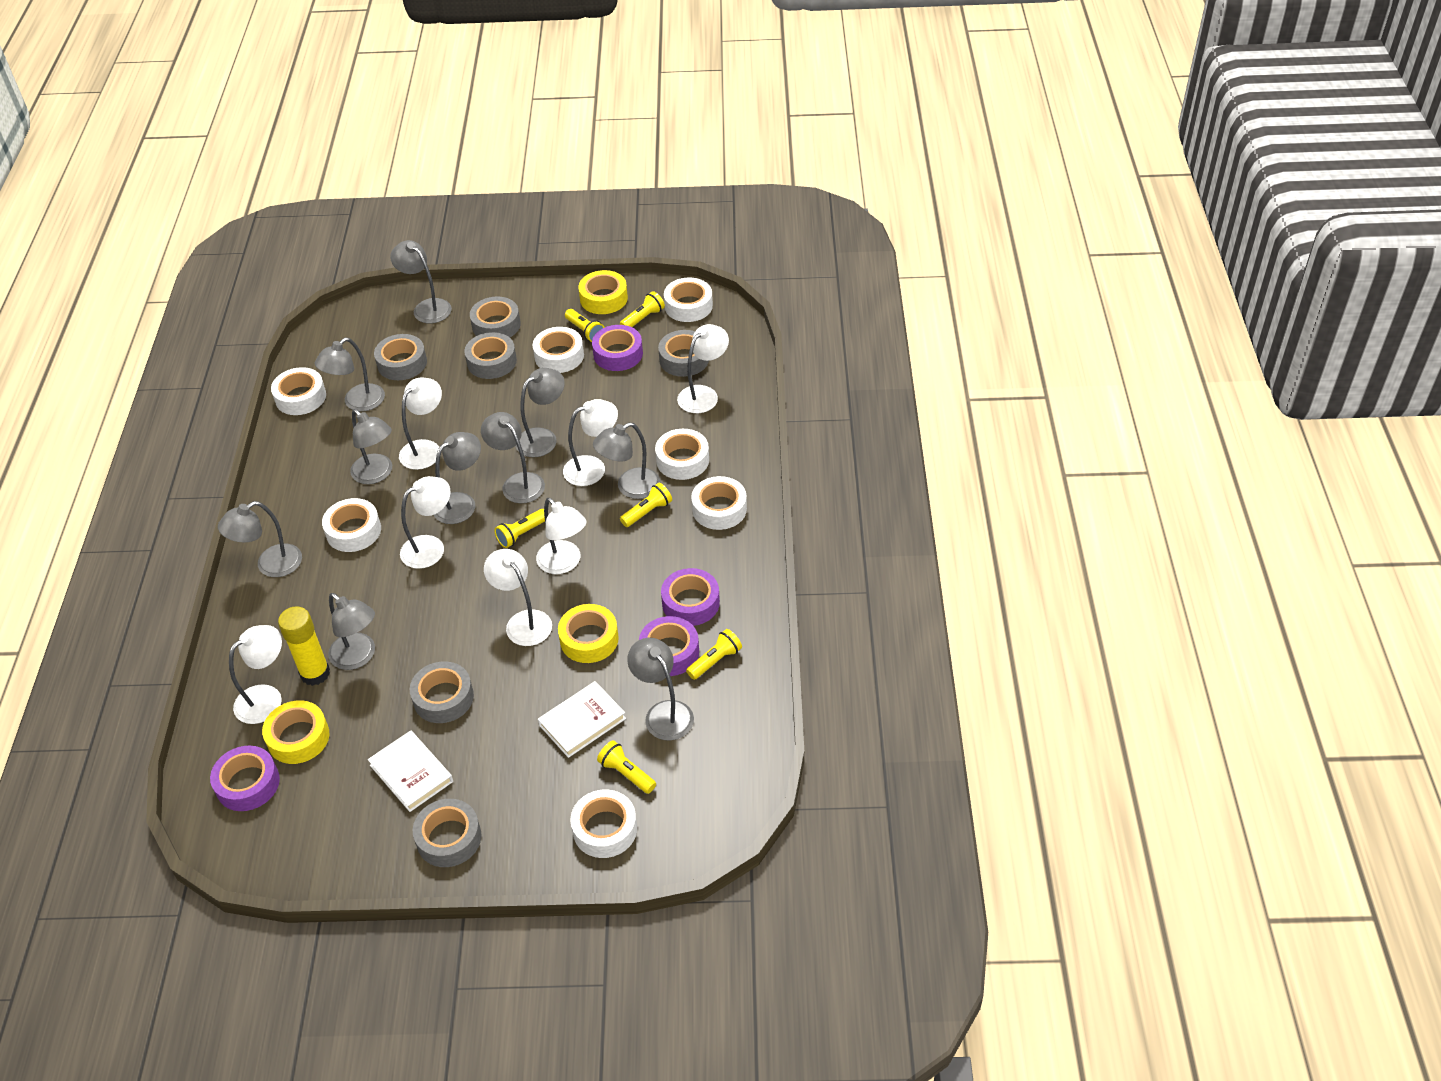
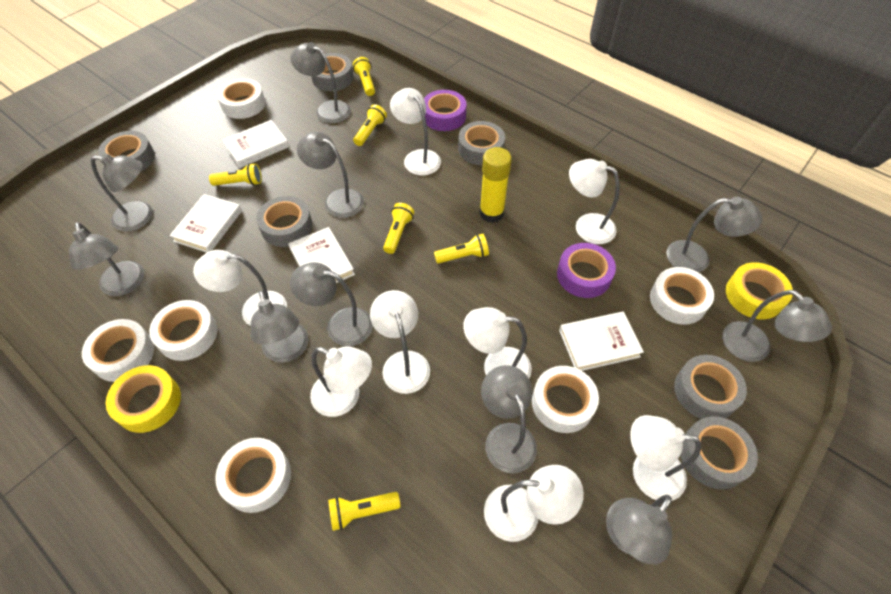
purple tape: 4 -> 2
white book: 2 -> 4
white lamp: 7 -> 8
white tape: 7 -> 6
yellow tape: 3 -> 2

